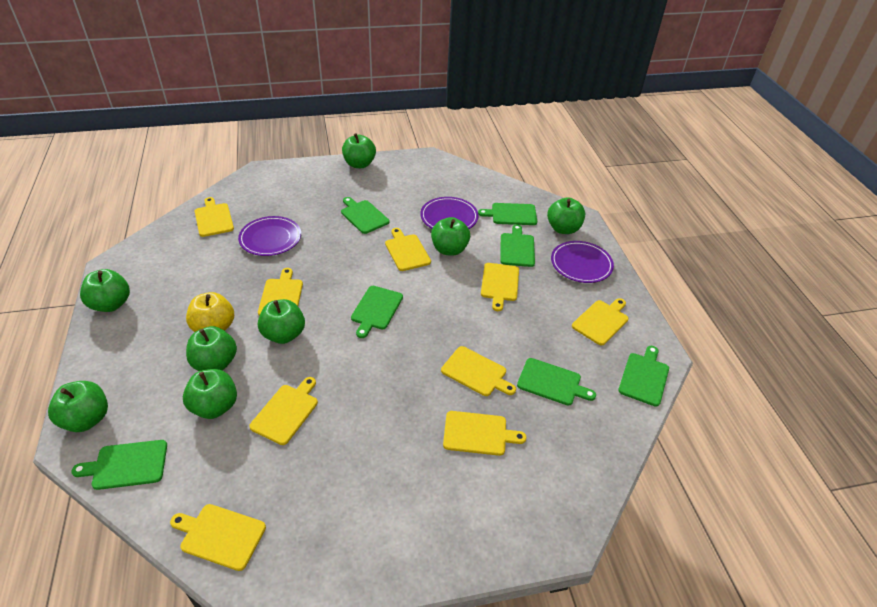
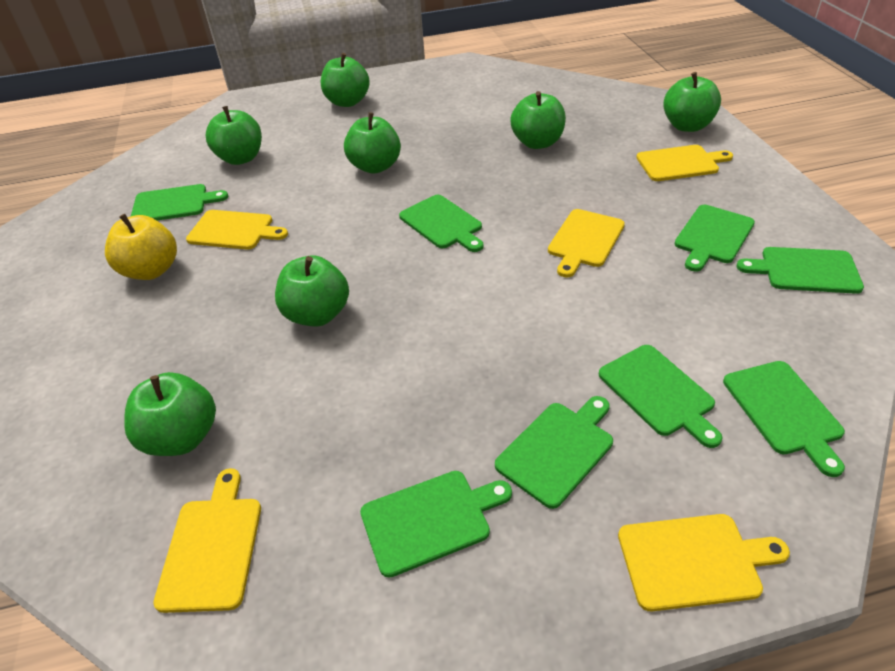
green apple: 8 -> 7
green cutting board: 7 -> 8
purple plate: 3 -> 0
yellow cutting board: 9 -> 5

